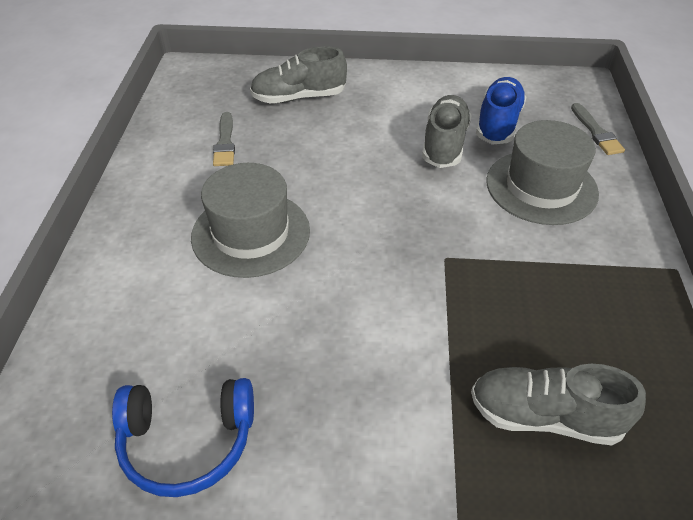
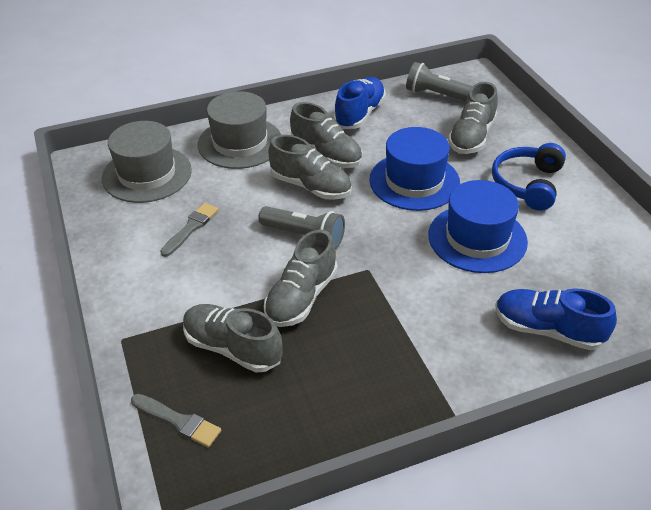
blue hat: 0 -> 2
blue shoe: 1 -> 2
grey flashlight: 0 -> 2
grey shoe: 3 -> 5

